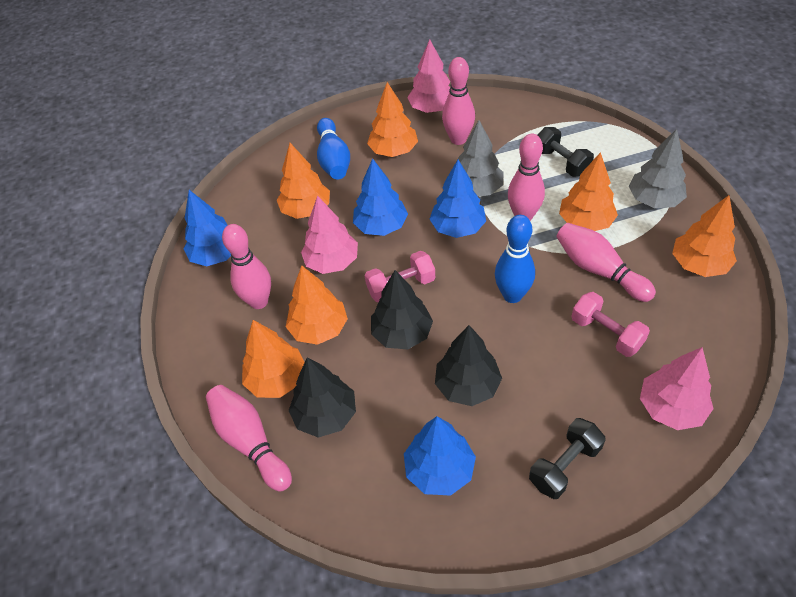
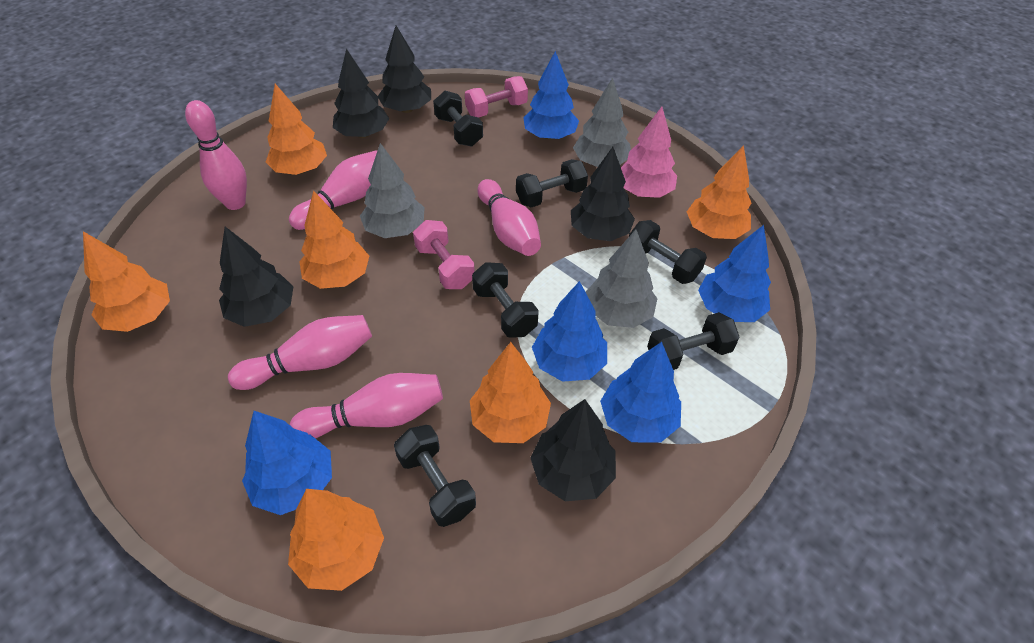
black dumbbell: 2 -> 6
black tree: 3 -> 5
blue bowling pin: 2 -> 0
blue tree: 4 -> 5
grey tree: 2 -> 3
pink tree: 3 -> 1

